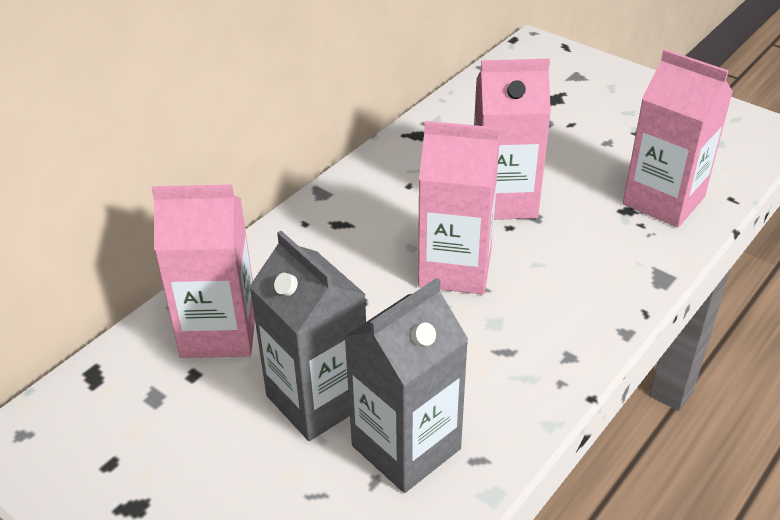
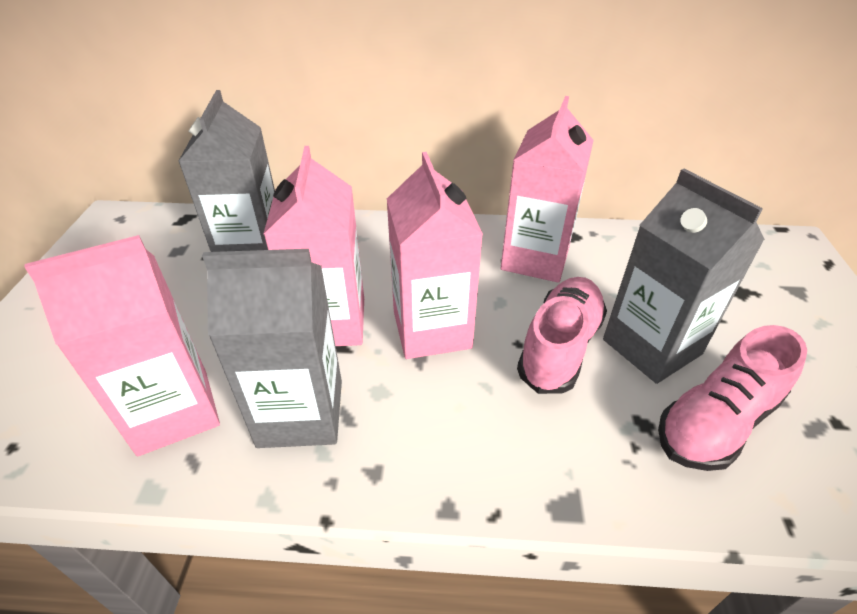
grey carton: 2 -> 3
pink shoe: 0 -> 2

